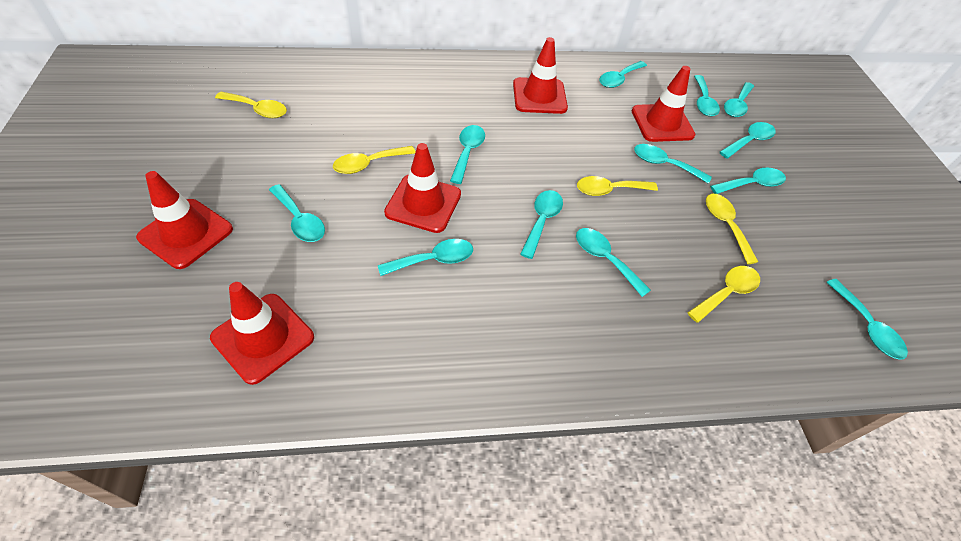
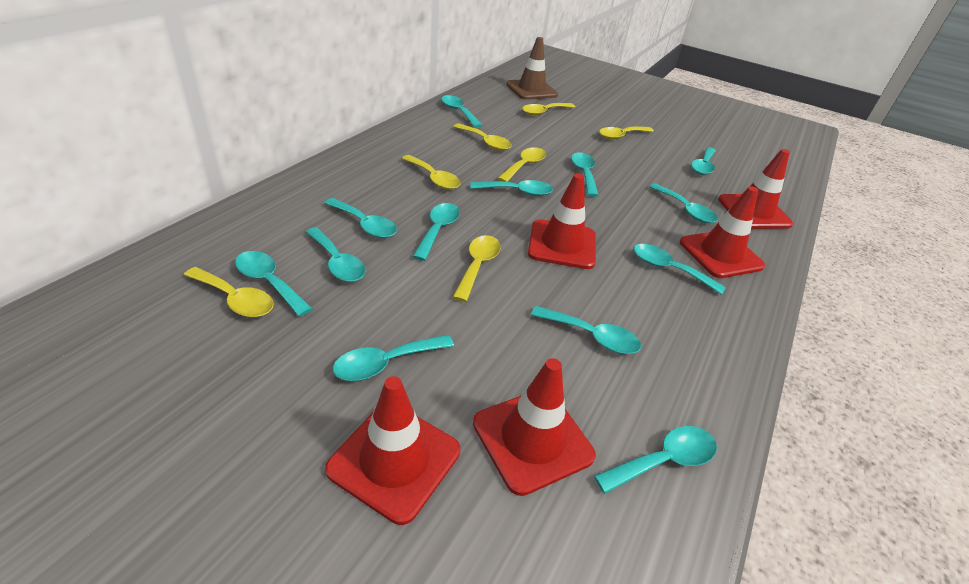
brown traffic cone: 0 -> 1
turquoise spoon: 12 -> 13
yellow spoon: 5 -> 7

